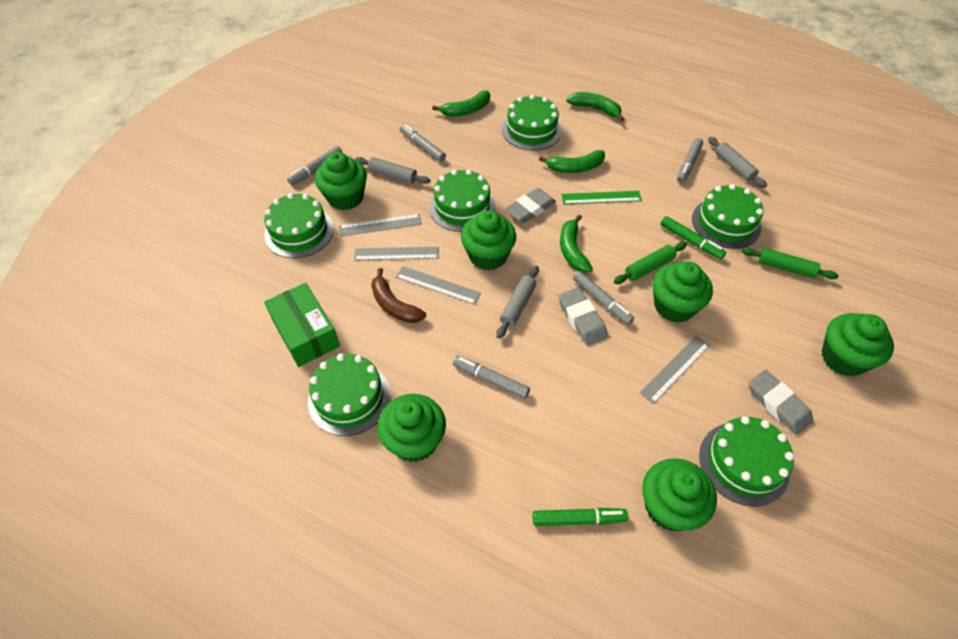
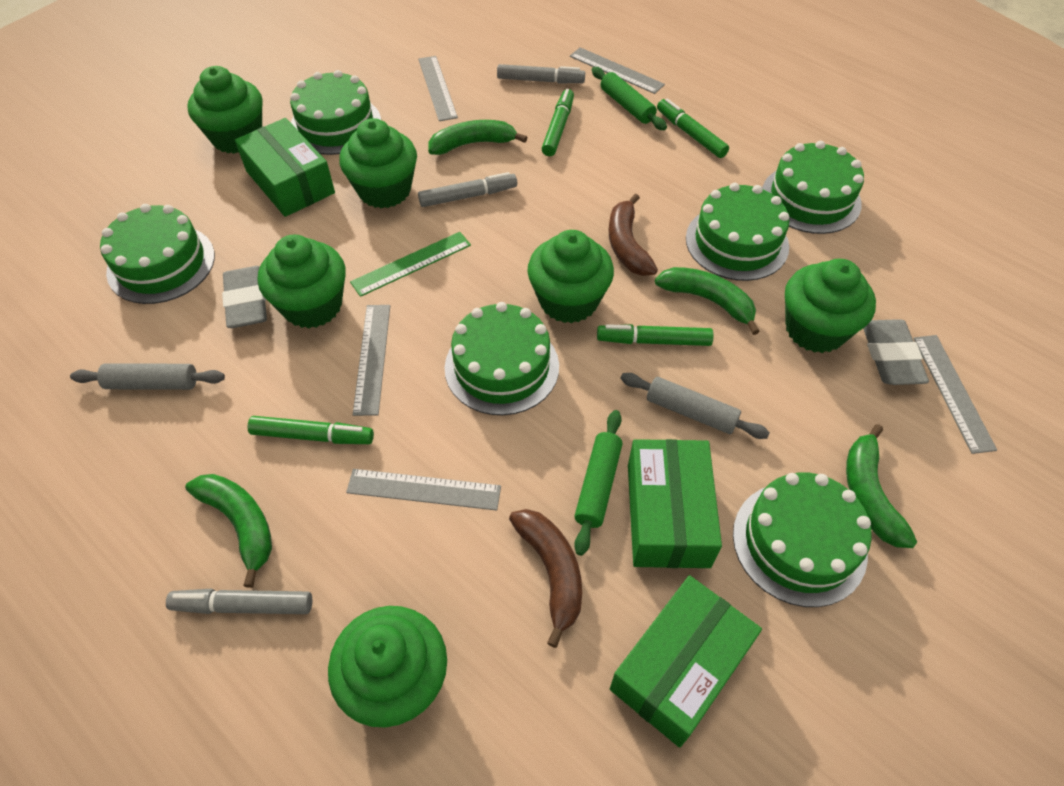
brown banana: 1 -> 2
green box: 1 -> 3
green marker: 2 -> 4
grey eraser: 3 -> 2
grey marker: 5 -> 3
grey rolling pin: 3 -> 2
grey ruler: 4 -> 5

